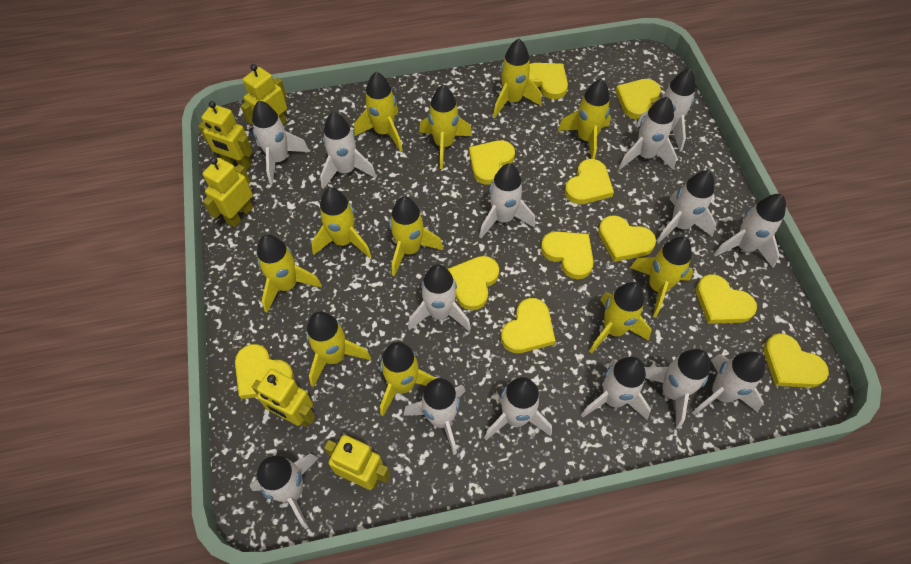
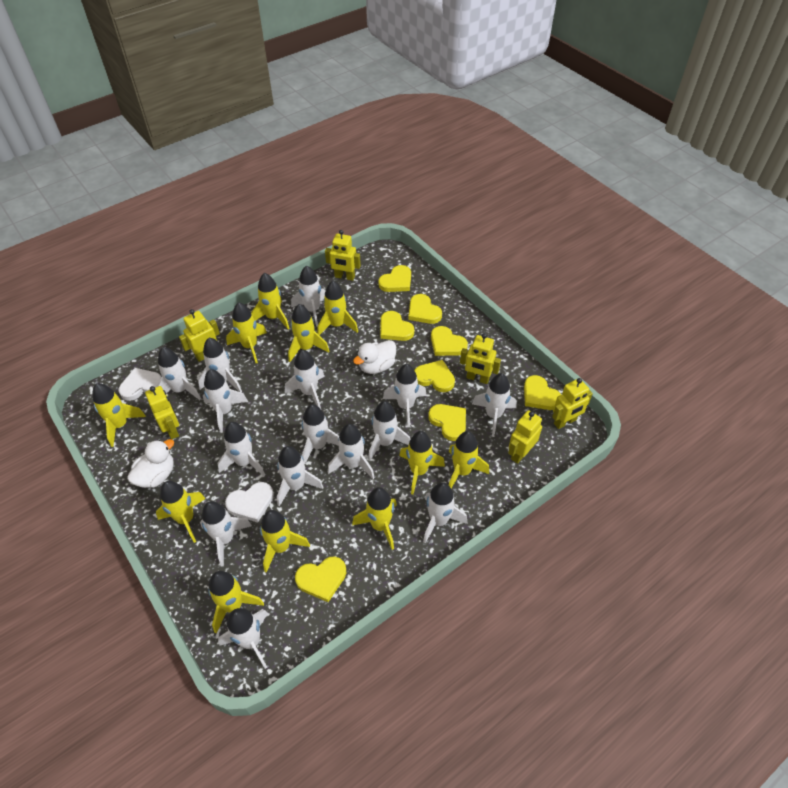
white duck: 0 -> 2
white heart: 0 -> 2
white rocket: 14 -> 15
yellow heart: 11 -> 8
yellow robot: 5 -> 6

